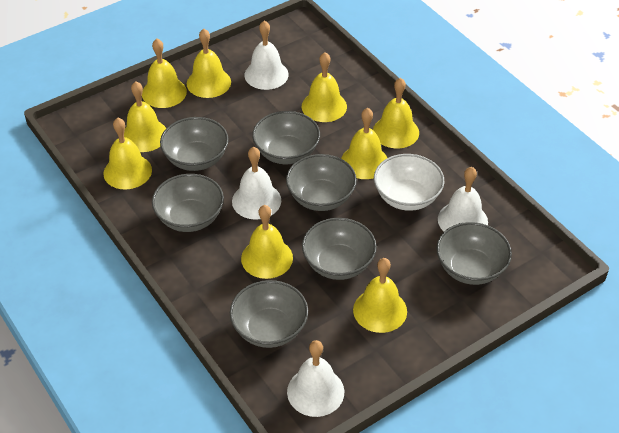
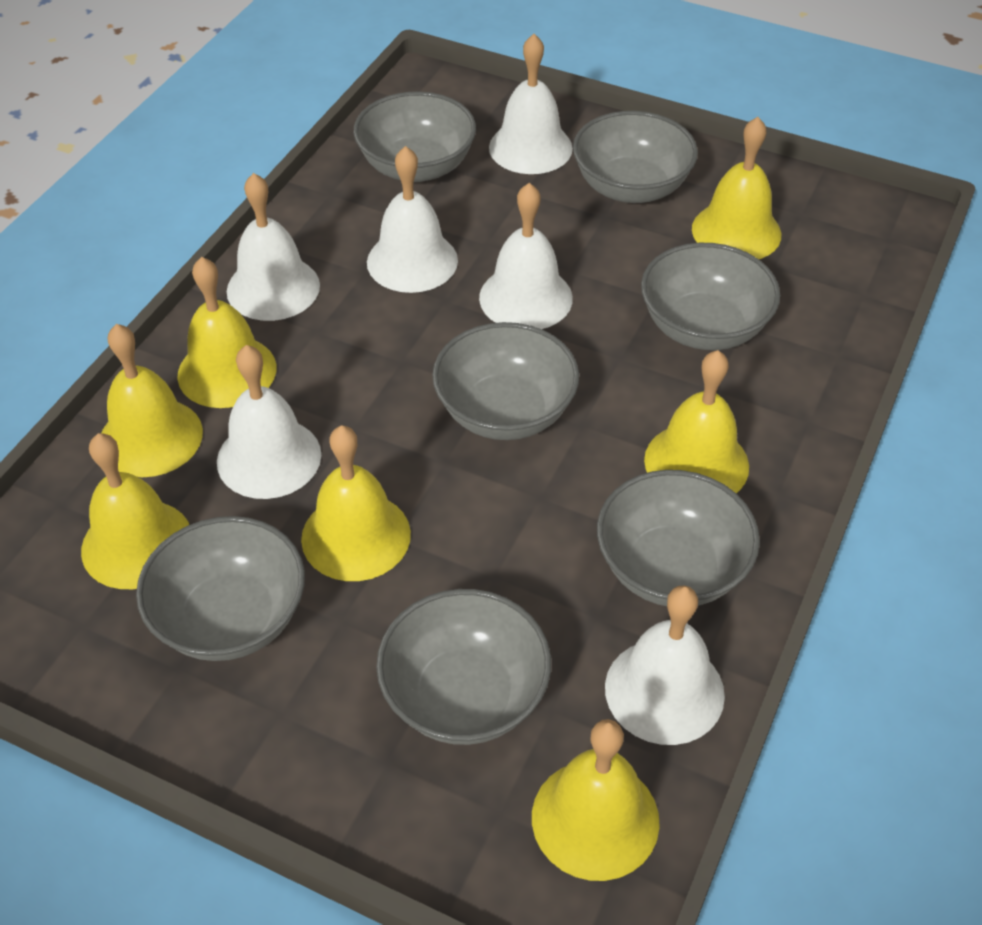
white bell: 4 -> 6
white bowl: 1 -> 0
yellow bell: 9 -> 7

